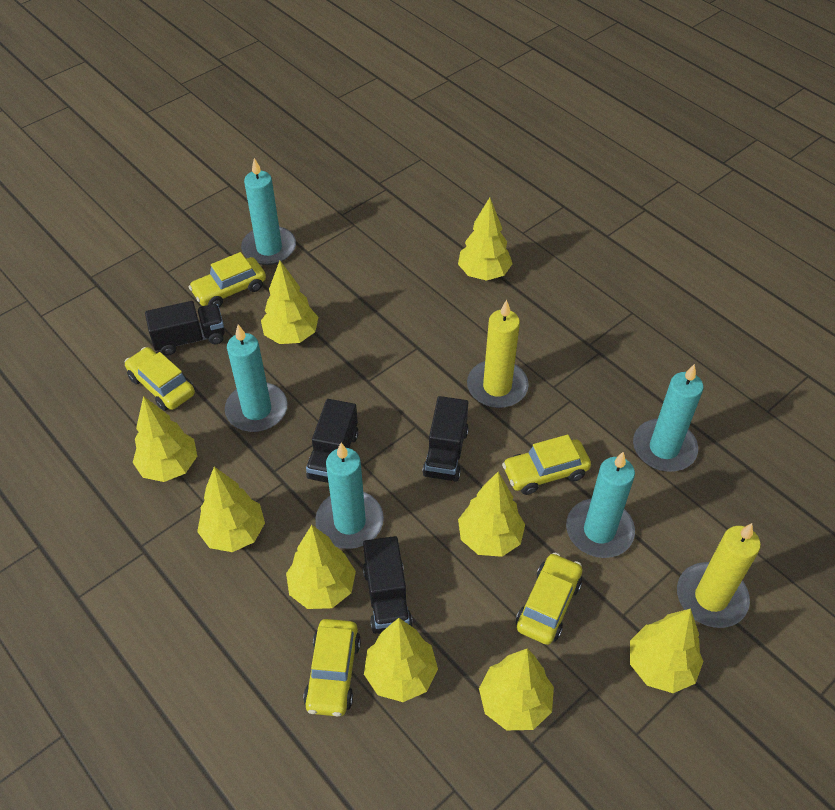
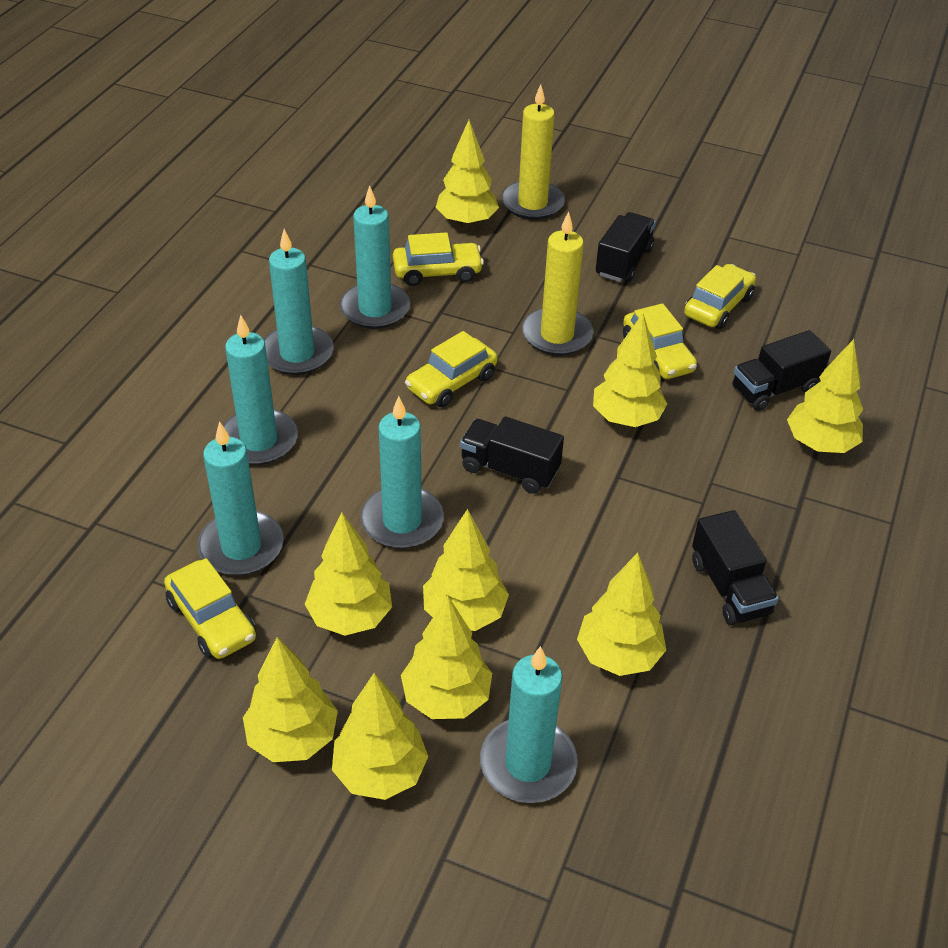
turquoise candle: 5 -> 6

